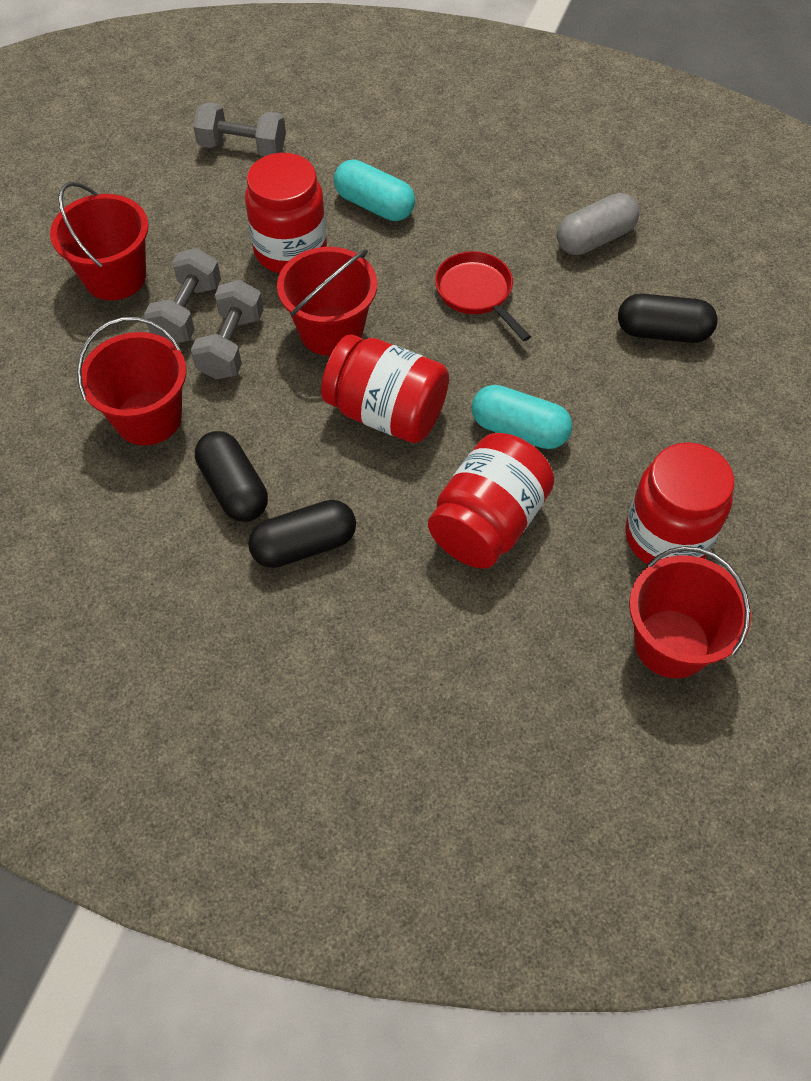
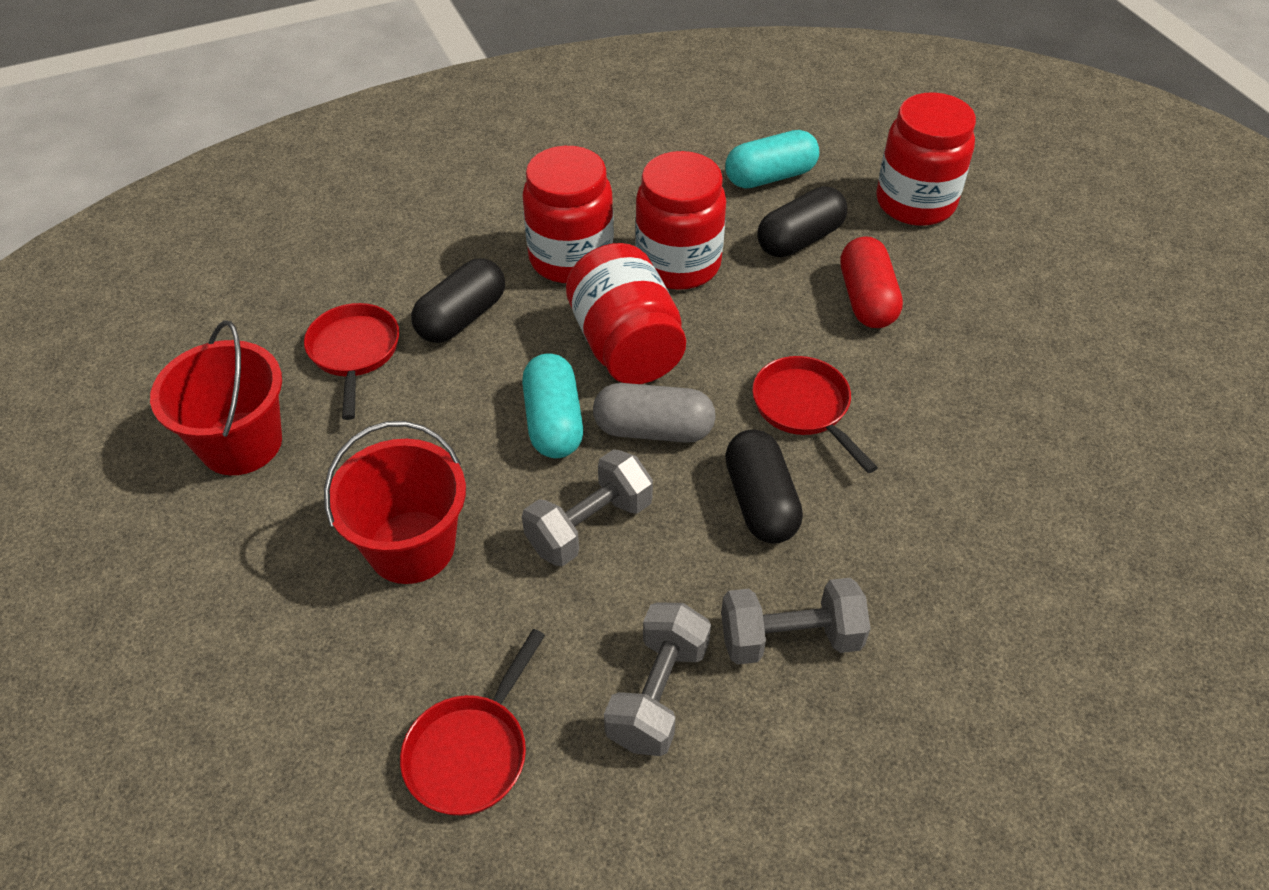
red bucket: 4 -> 2
red capsule: 0 -> 1
red pan: 1 -> 3

